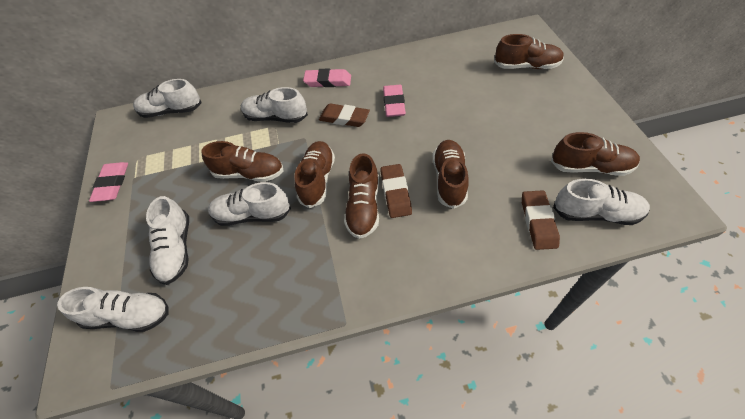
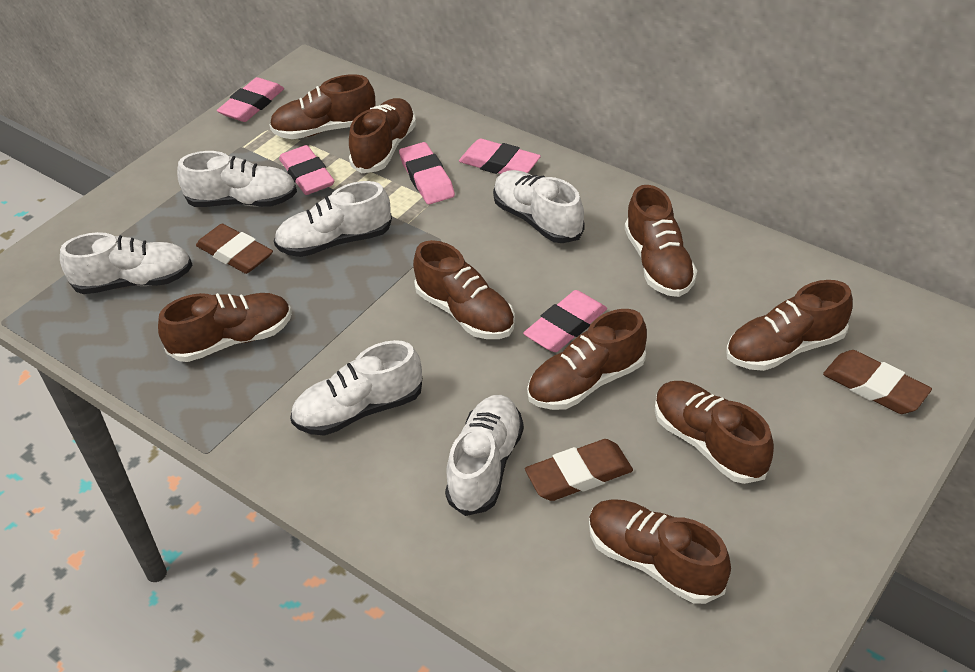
brown shoe: 6 -> 9
pink eraser: 3 -> 5

